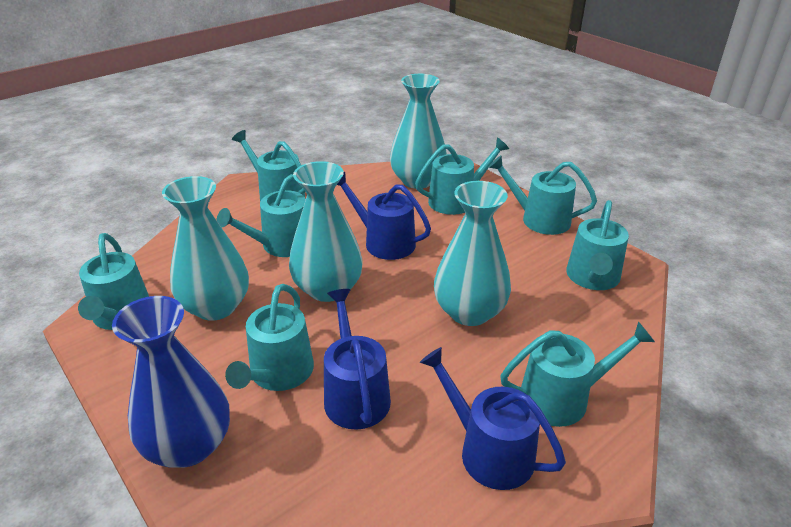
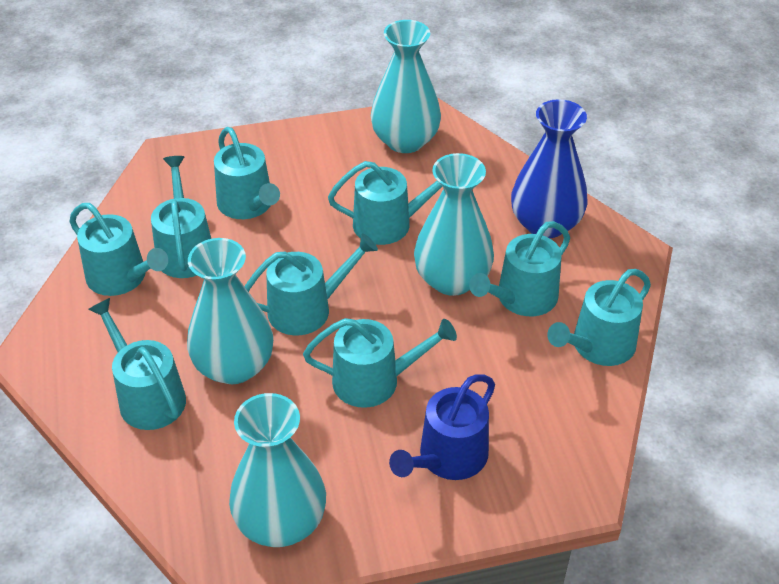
blue watering can: 3 -> 1
turquoise watering can: 8 -> 9

